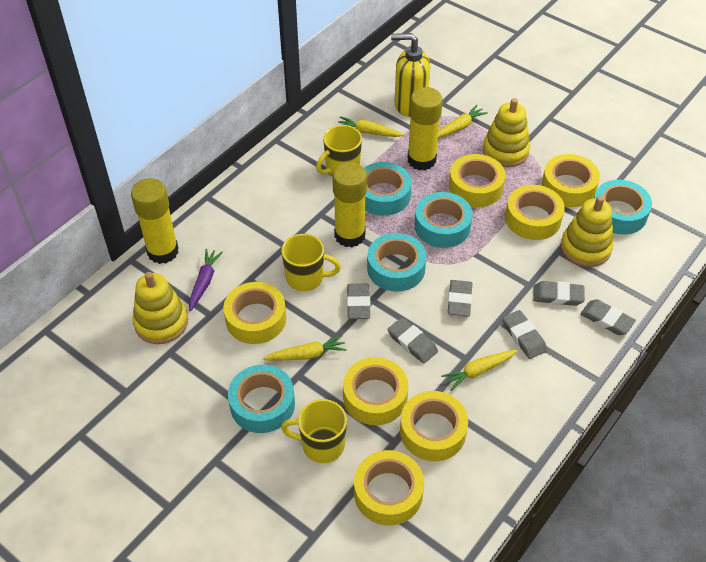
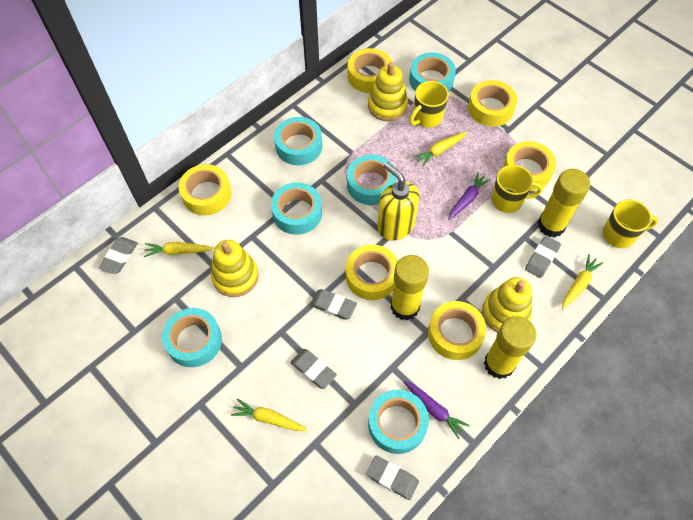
grey eraser: 6 -> 5
purple carrot: 1 -> 2
turquoise tape: 5 -> 6
yellow tape: 7 -> 6

